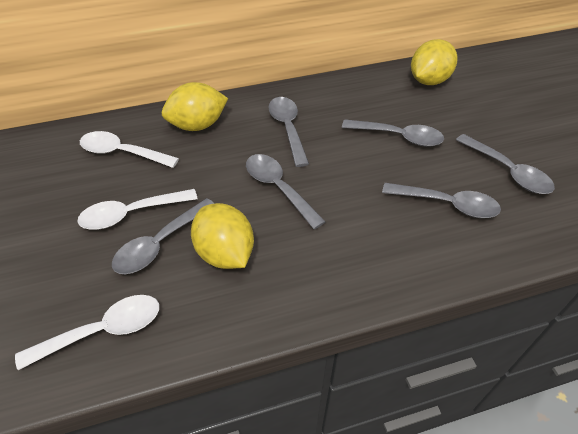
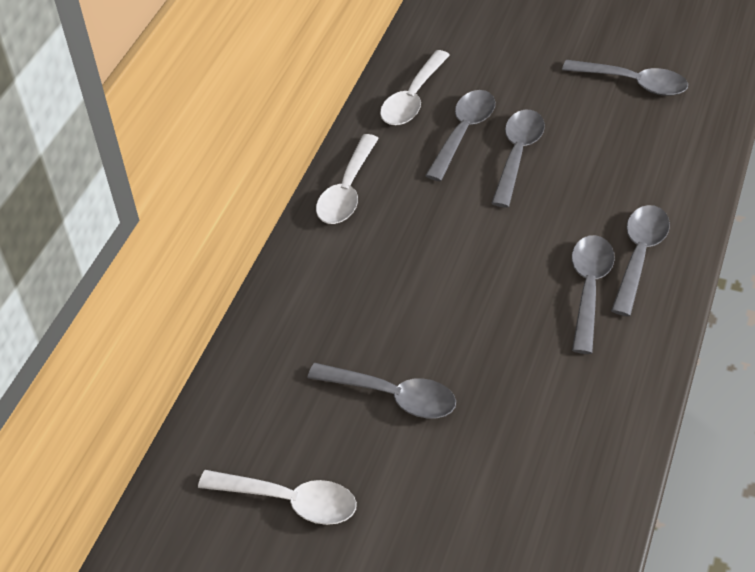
yellow lemon: 3 -> 0

